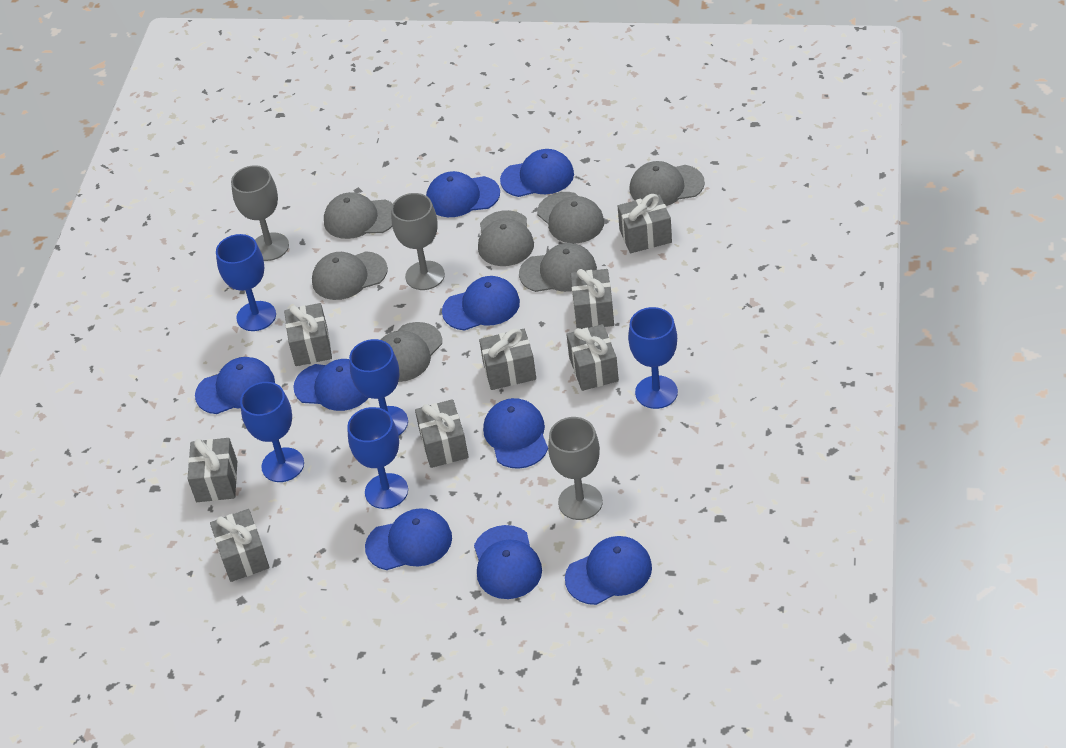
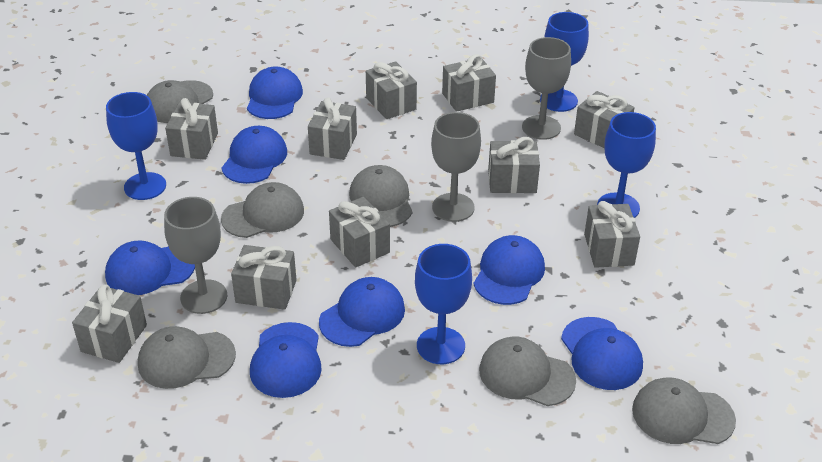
blue cap: 9 -> 7
blue goblet: 5 -> 4
grey cap: 7 -> 6
grey gift: 8 -> 10

